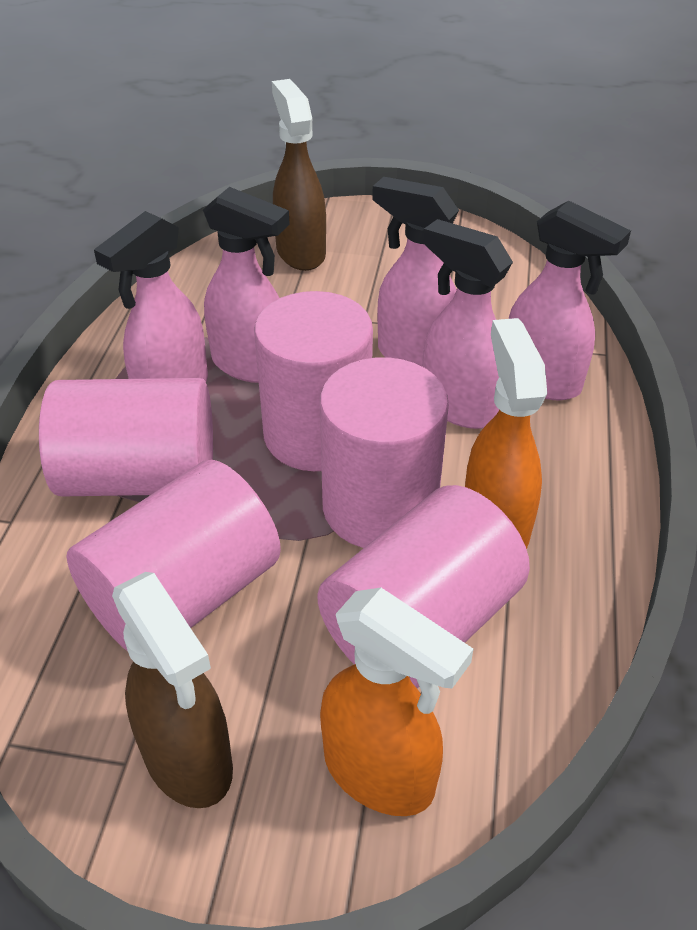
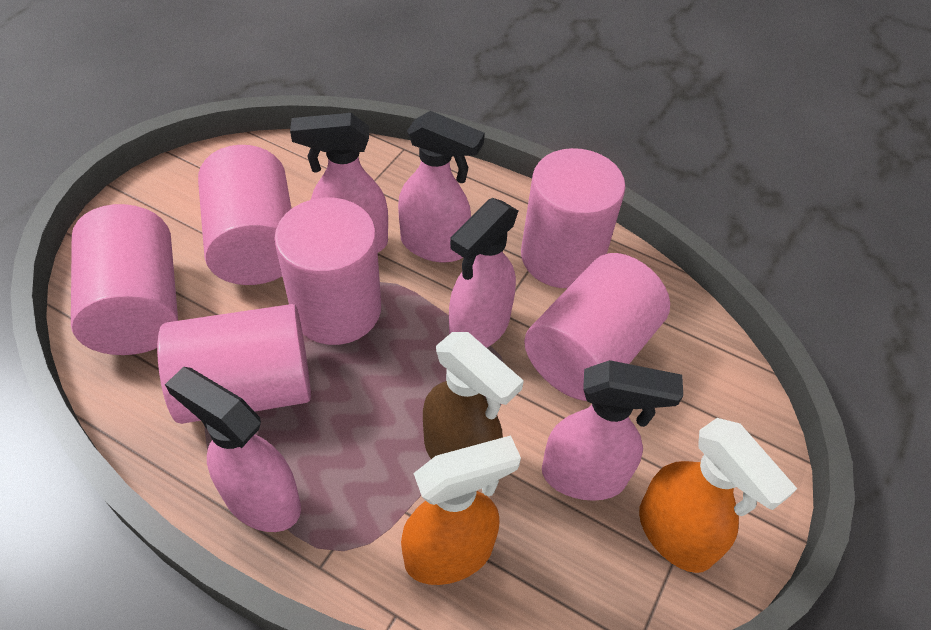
brown spray bottle: 2 -> 1
pink cylinder: 5 -> 6

